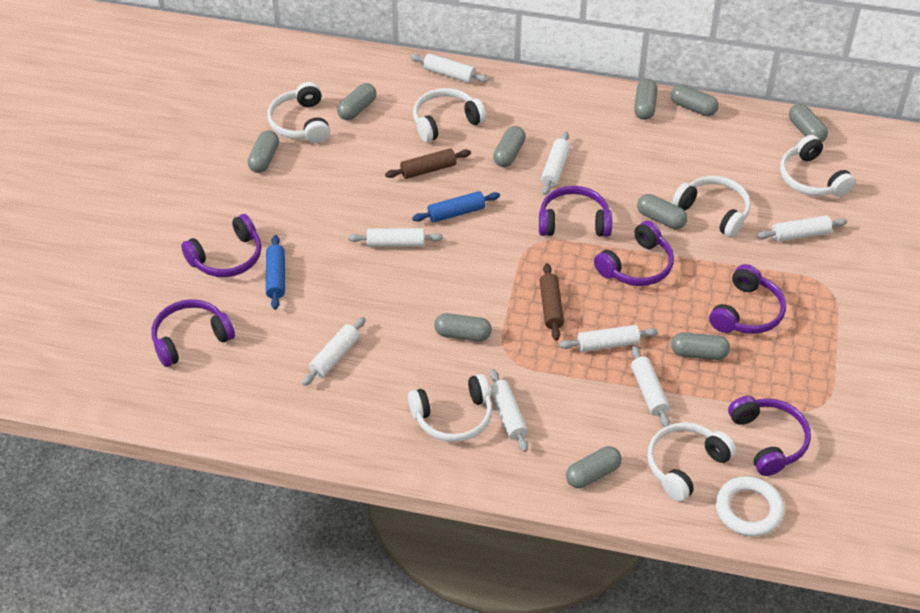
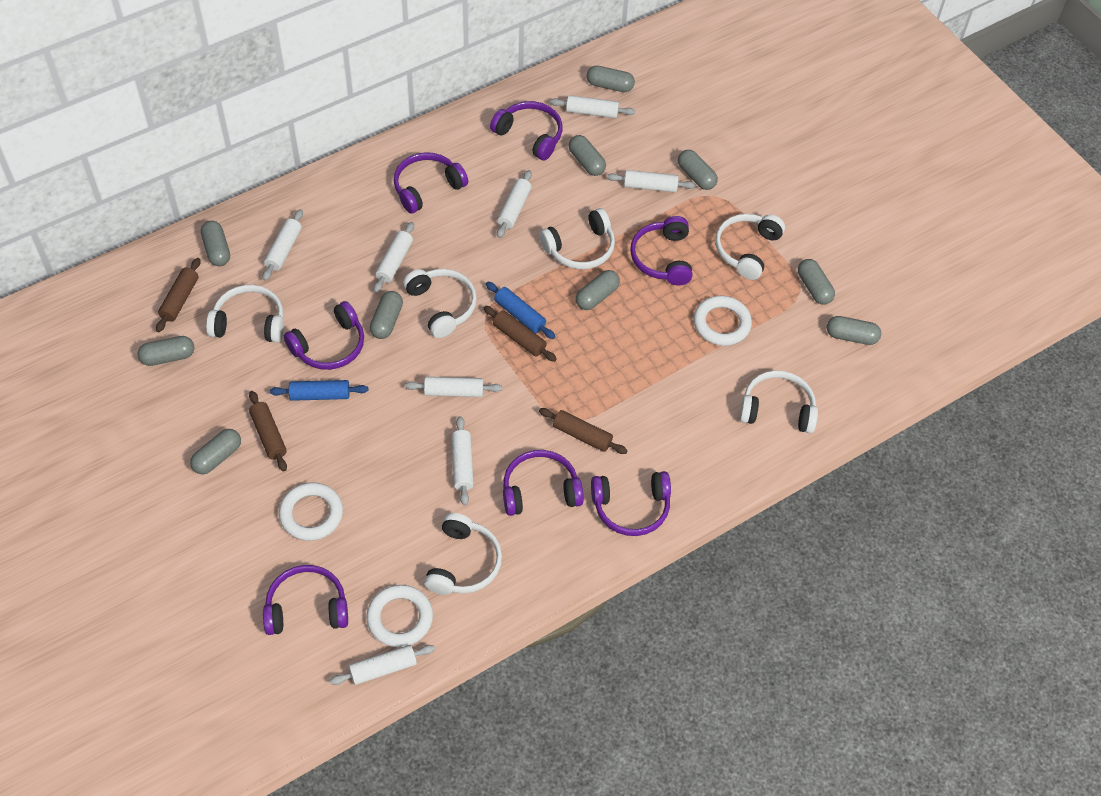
brown rolling pin: 2 -> 4
purple headphones: 6 -> 7
white ring: 1 -> 3

